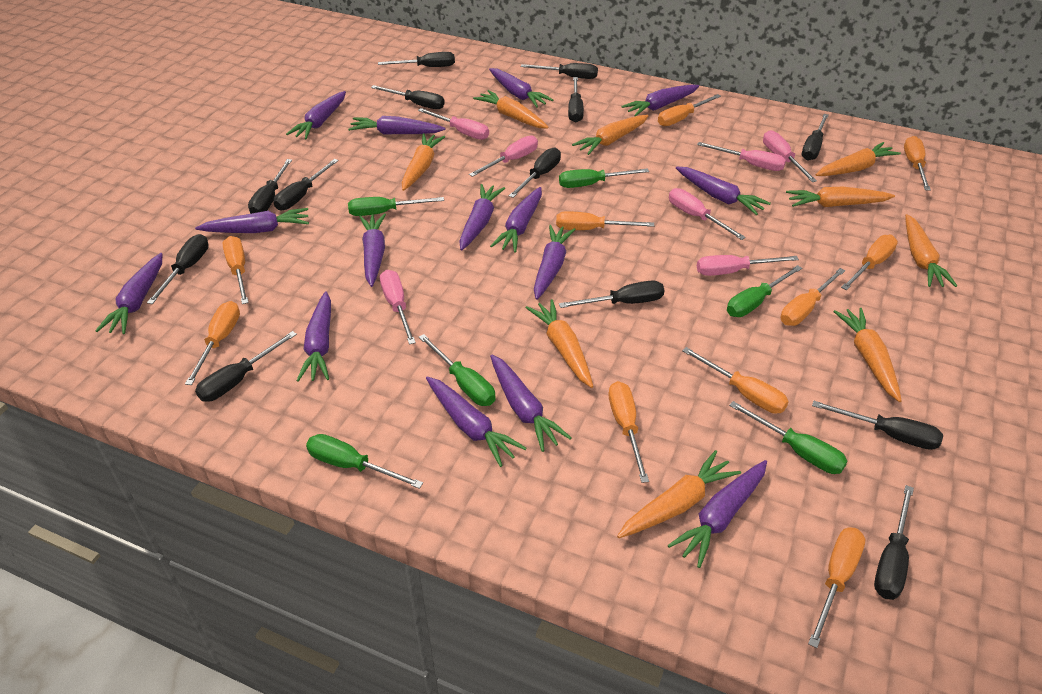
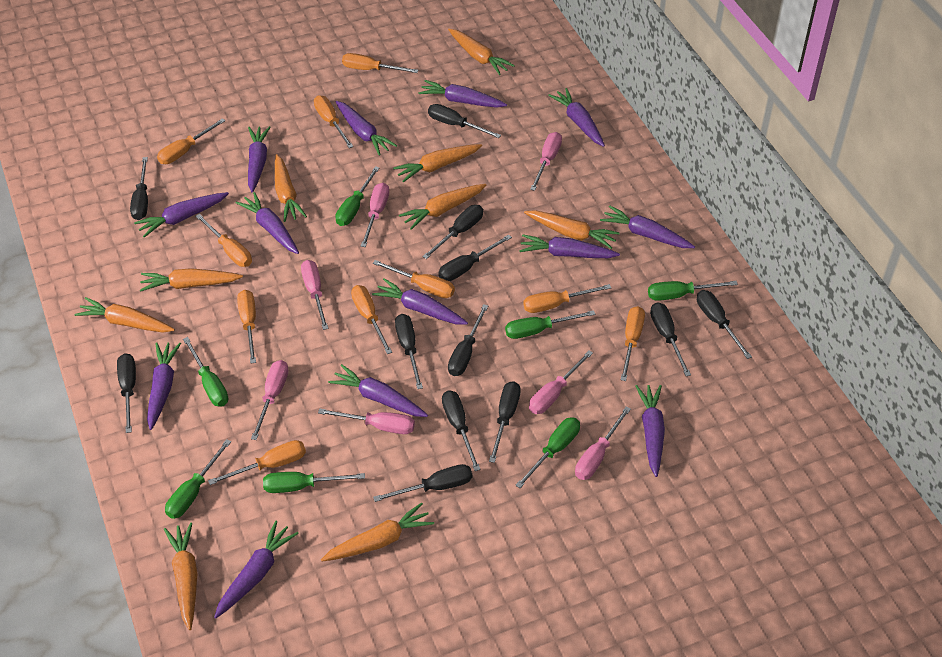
black screwdriver: 13 -> 12
green screwdriver: 6 -> 7
purple carrot: 15 -> 13

